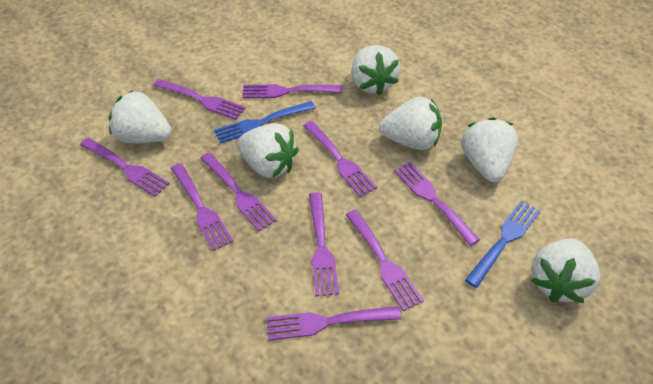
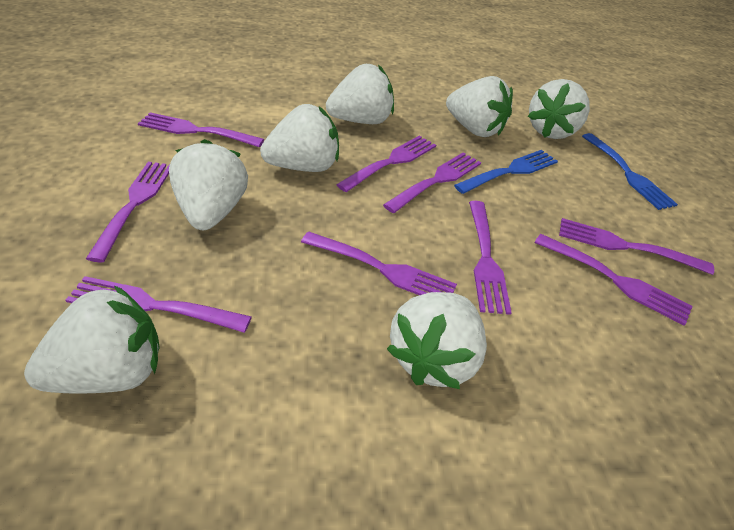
purple fork: 10 -> 9
white strawberry: 6 -> 7

